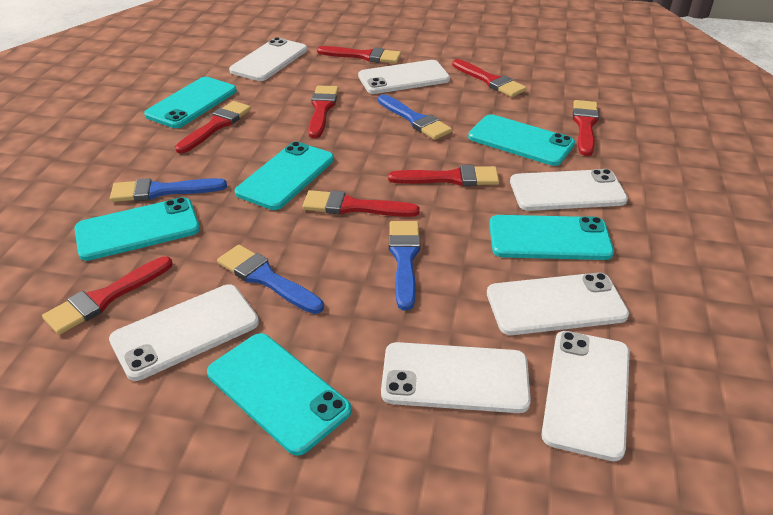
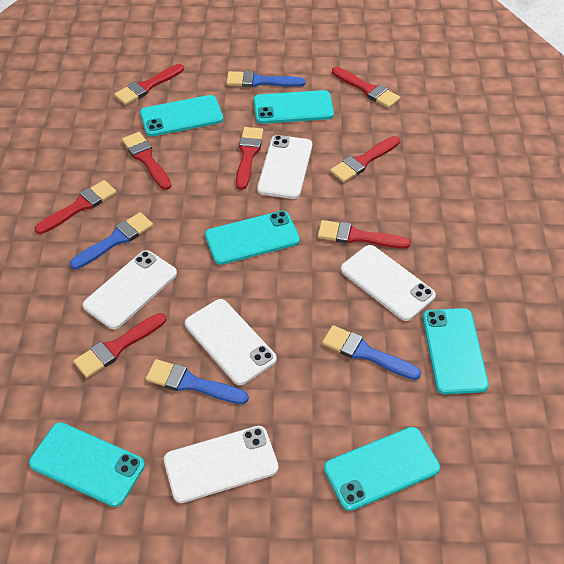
white phone: 7 -> 5

